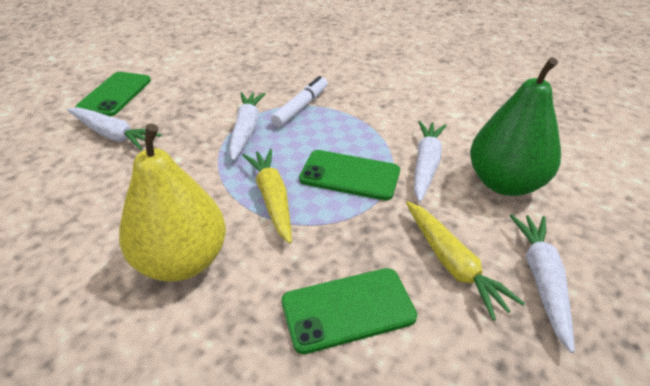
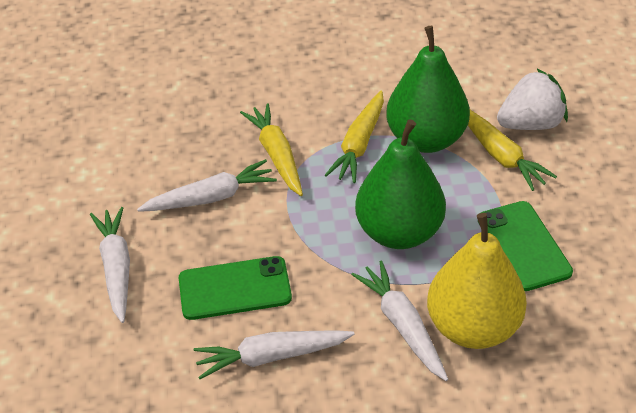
green pear: 1 -> 2
green phone: 3 -> 2
white marker: 1 -> 0
white strawberry: 0 -> 1
yellow carrot: 2 -> 3

